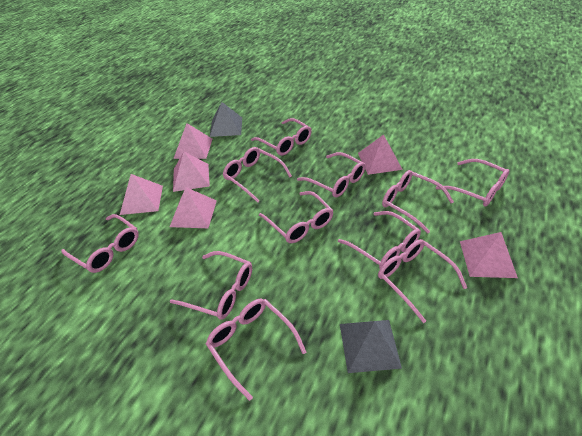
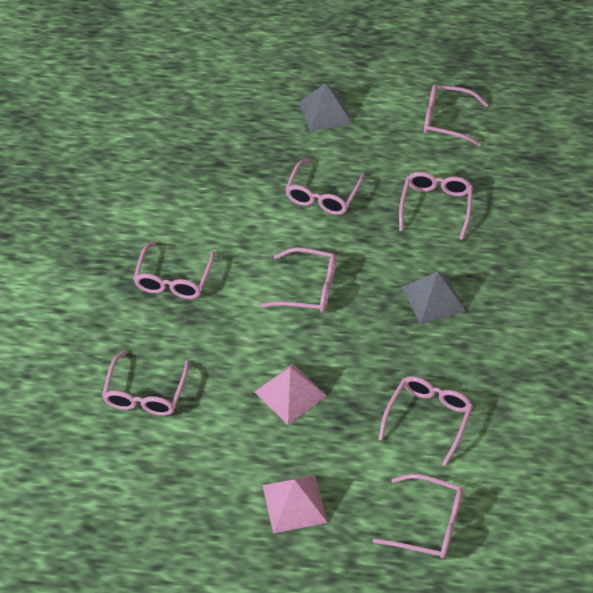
pink glasses: 11 -> 8
pink pyramid: 6 -> 2

